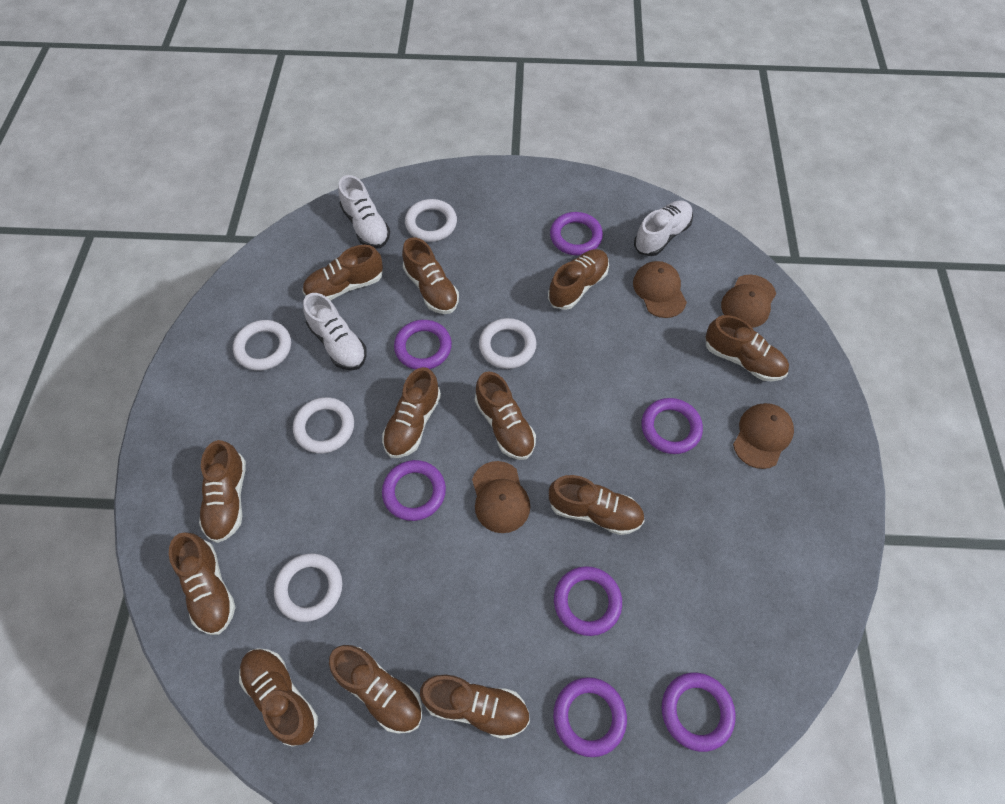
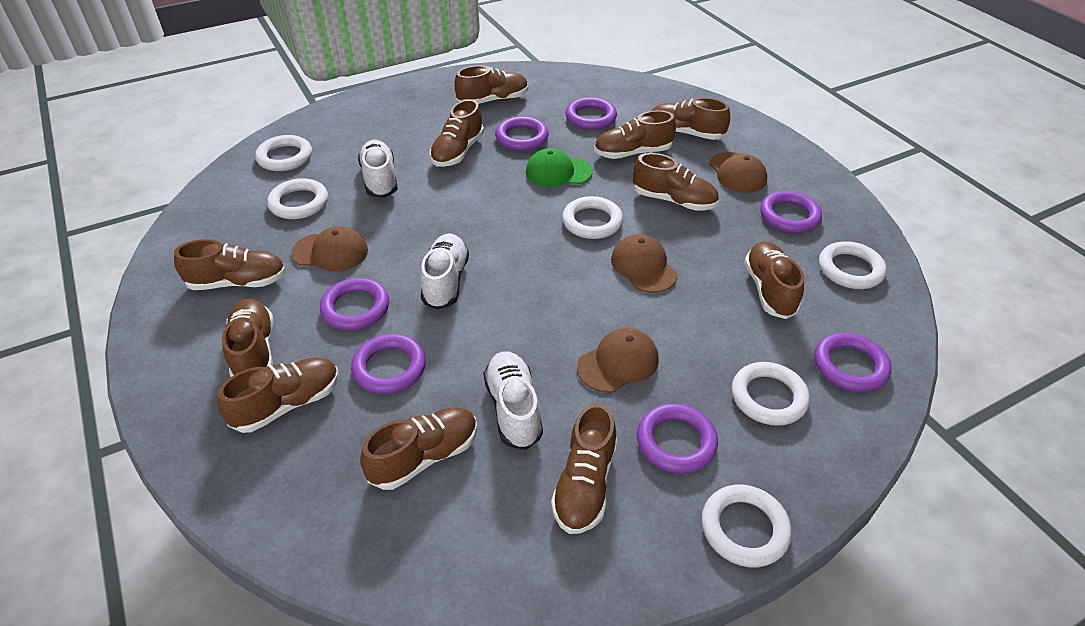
brown shoe: 12 -> 11
green cap: 0 -> 1
white ring: 5 -> 6

